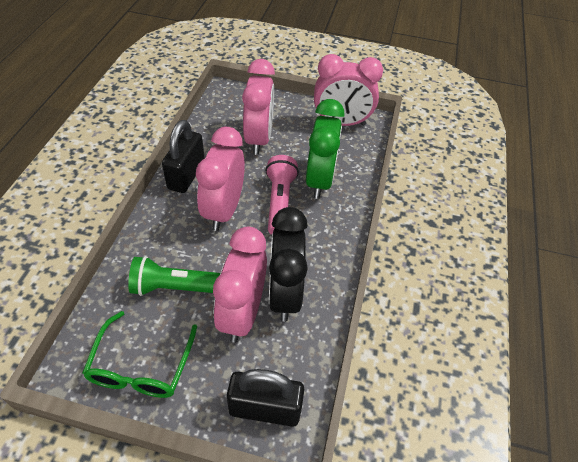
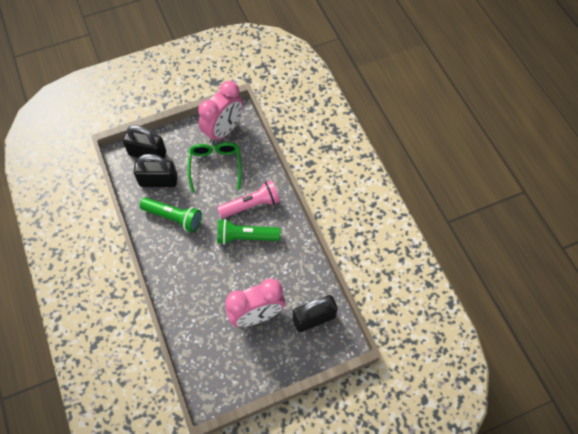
black clock: 1 -> 0
black padlock: 2 -> 3
green clock: 1 -> 0
green flashlight: 1 -> 2
pink clock: 4 -> 2

